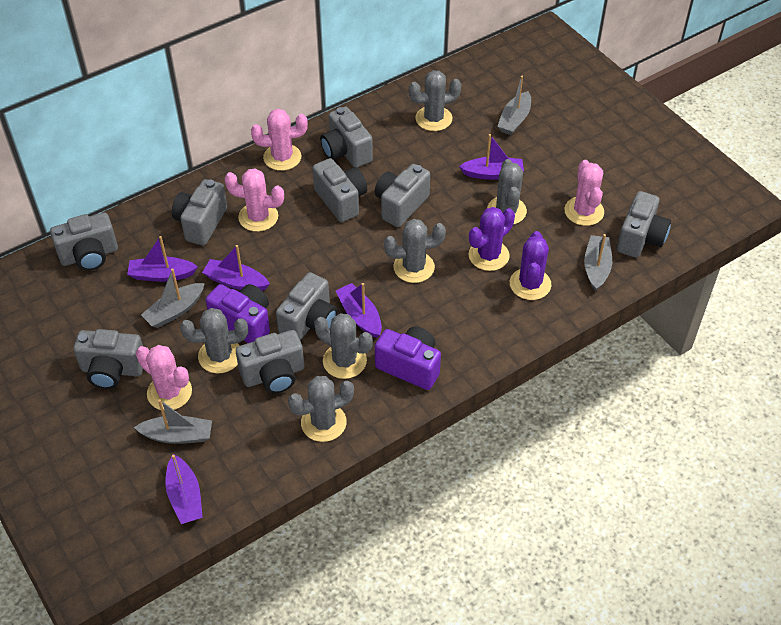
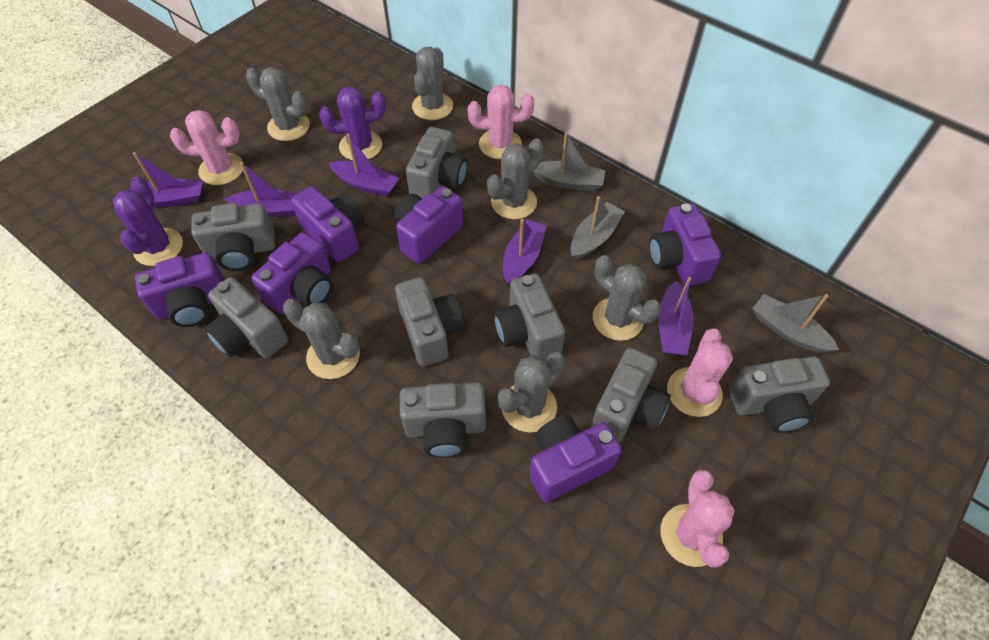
grey boat: 4 -> 3
grey camera: 9 -> 8
purple camera: 2 -> 6

